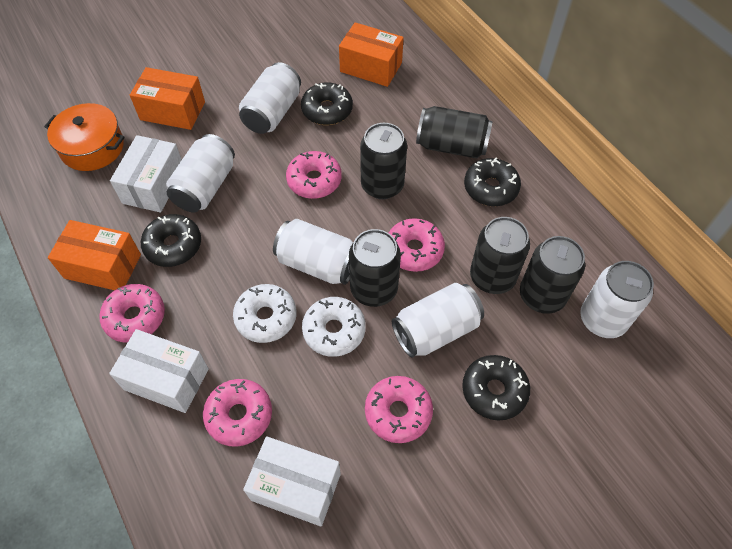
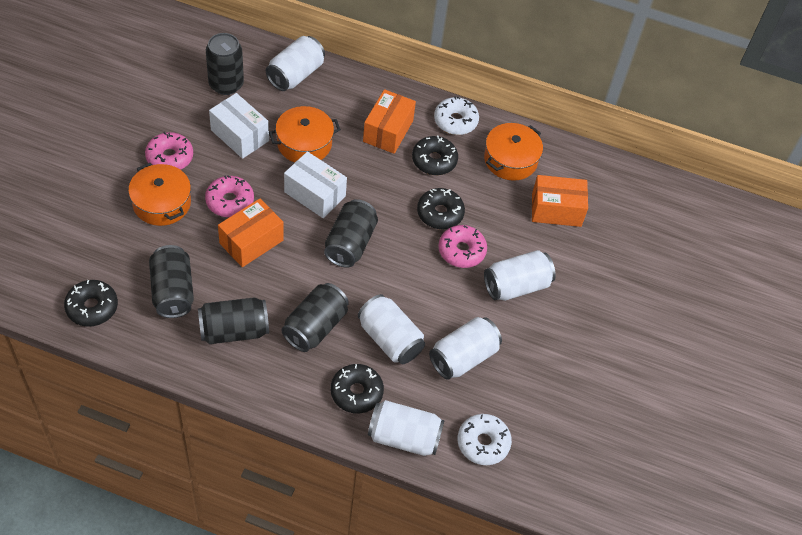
orange pot: 1 -> 3
pink donut: 5 -> 3
white box: 3 -> 2

